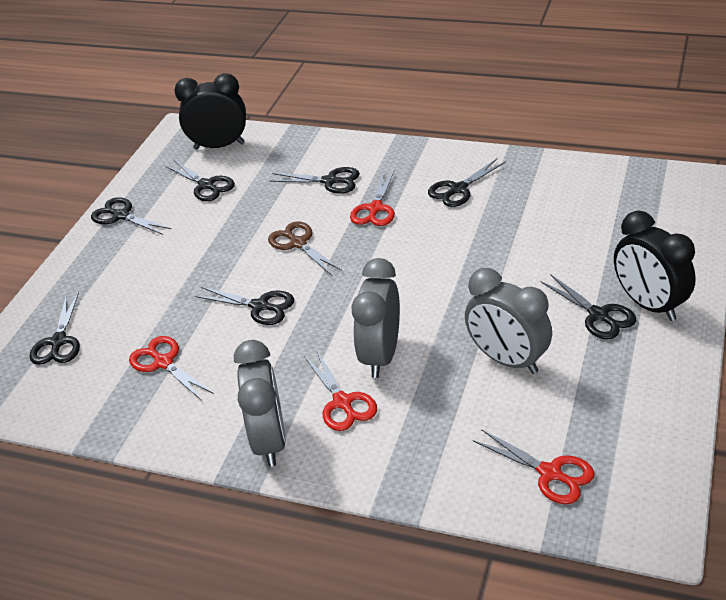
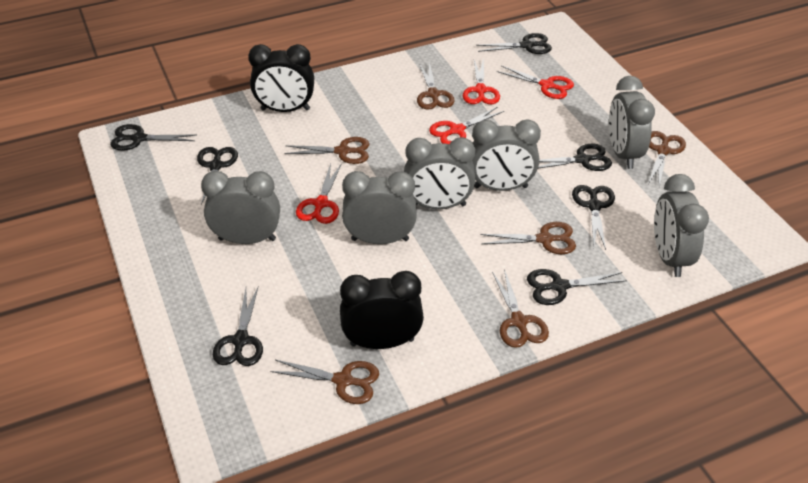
brown scissors: 1 -> 6
grey clock: 3 -> 6

